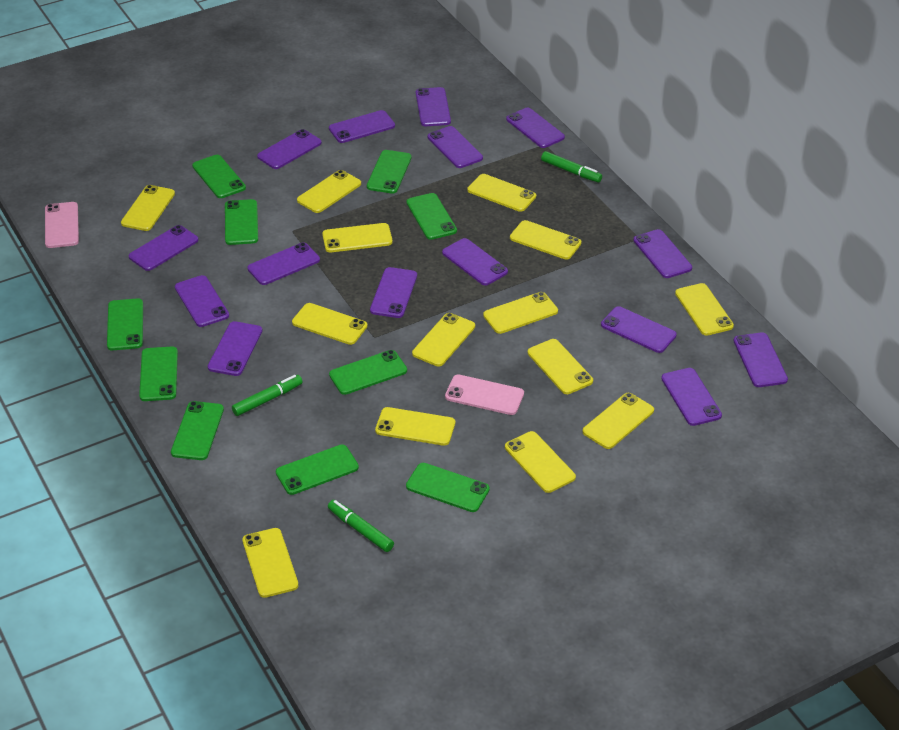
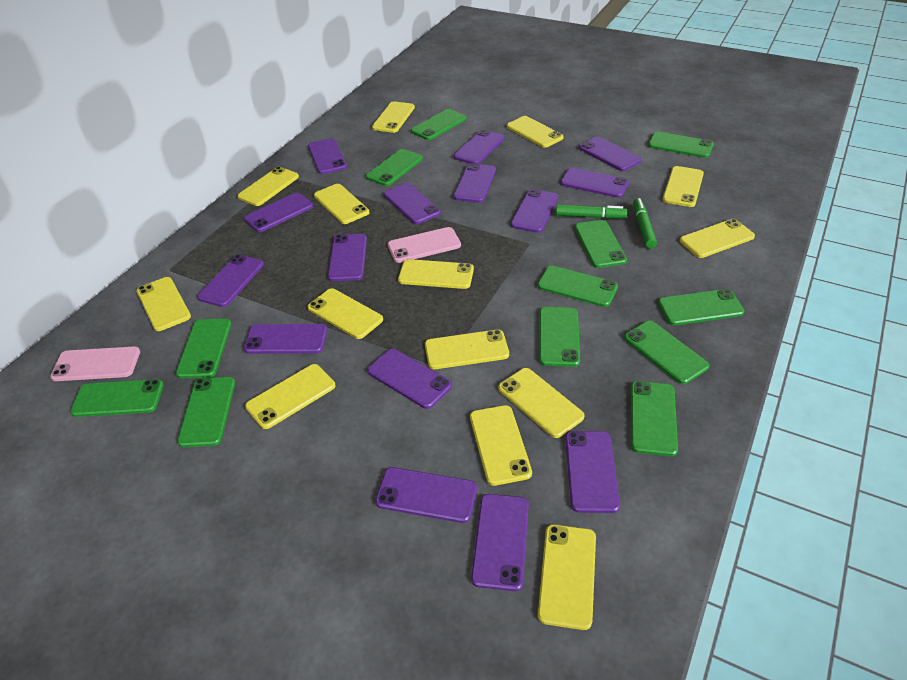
green marker: 3 -> 2
green phone: 10 -> 12

